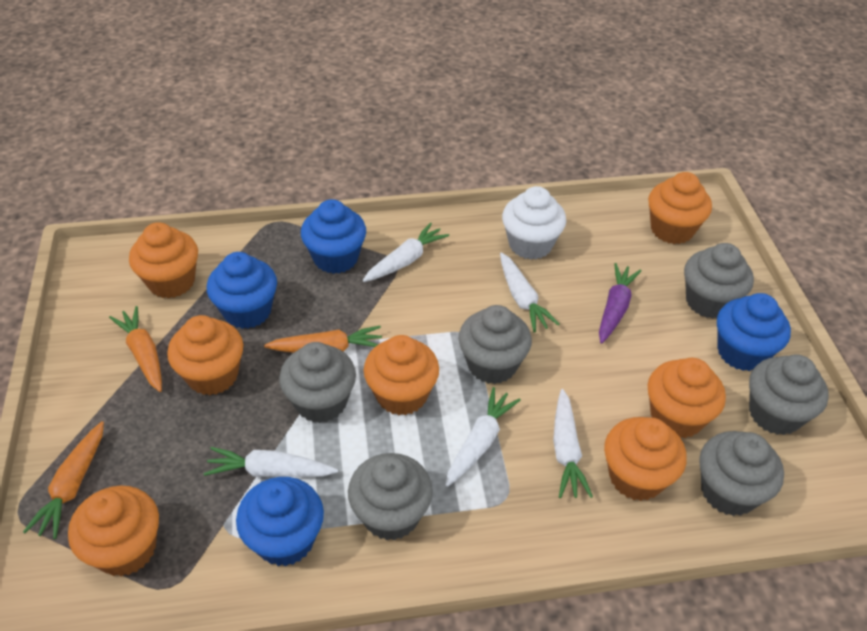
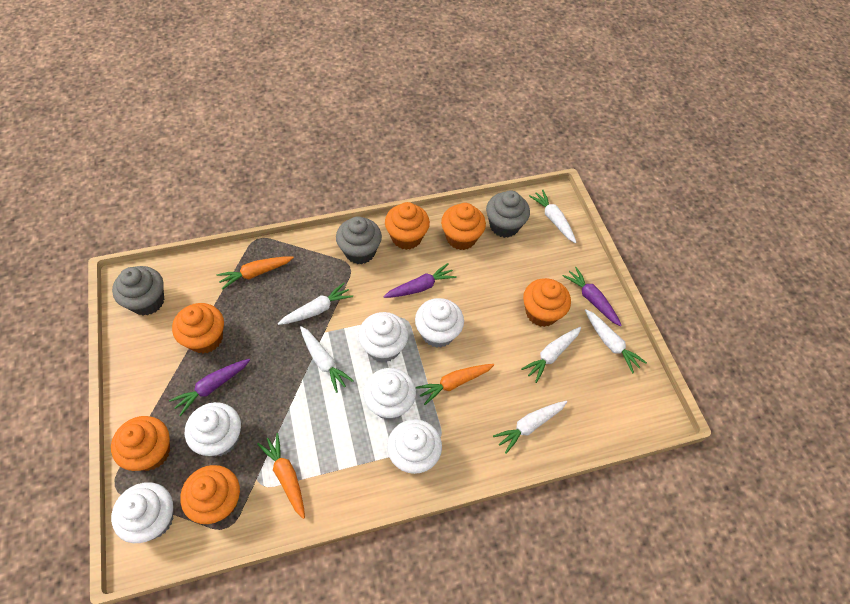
blue cupcake: 4 -> 0
grey cupcake: 6 -> 3
orange cupcake: 7 -> 6
purple carrot: 1 -> 3
white carrot: 5 -> 6
white cupcake: 1 -> 6

